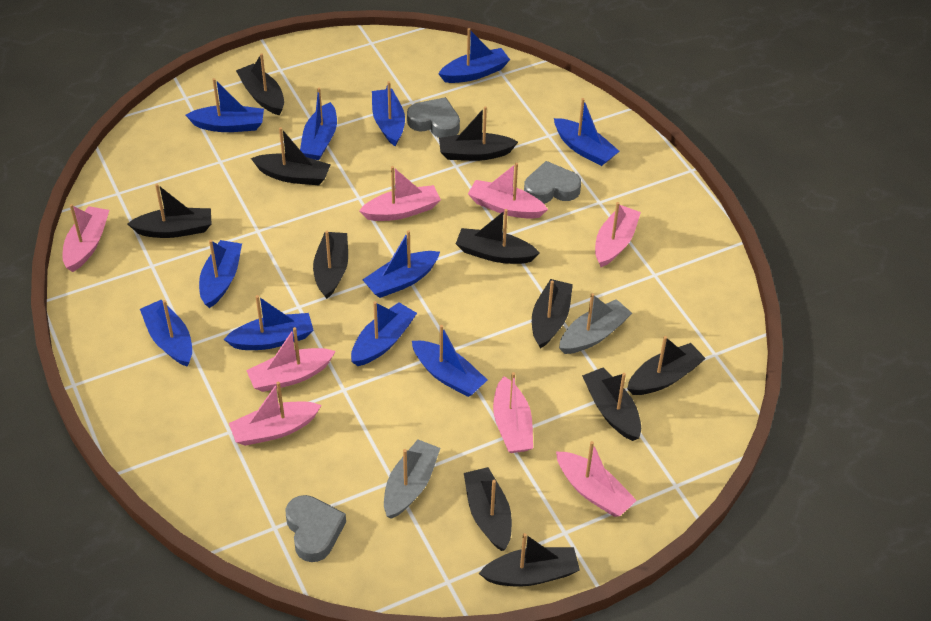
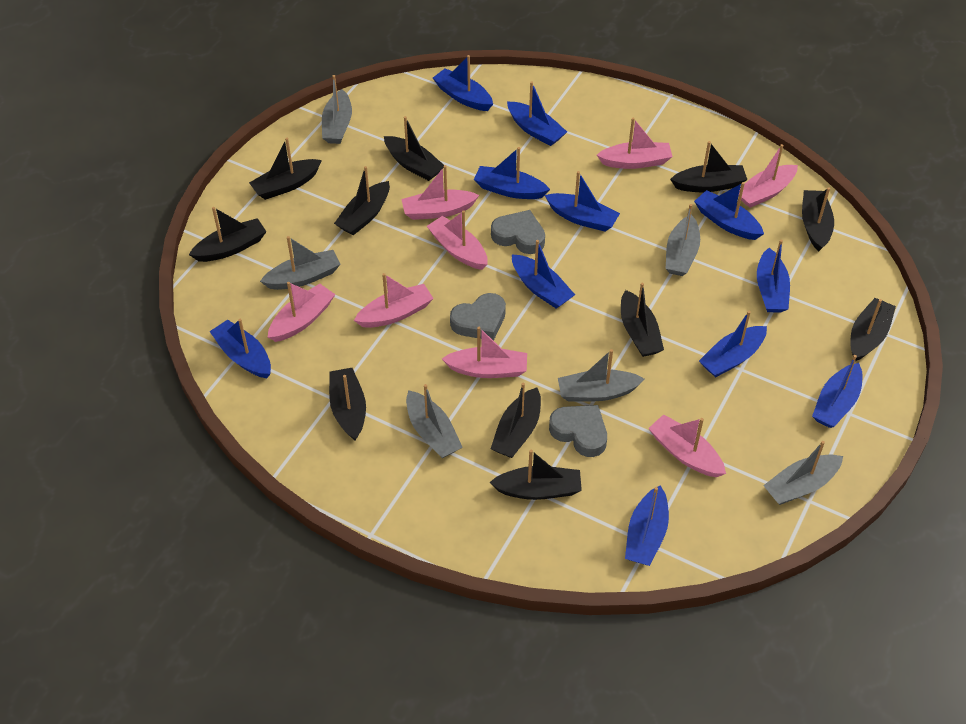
grey boat: 2 -> 6

